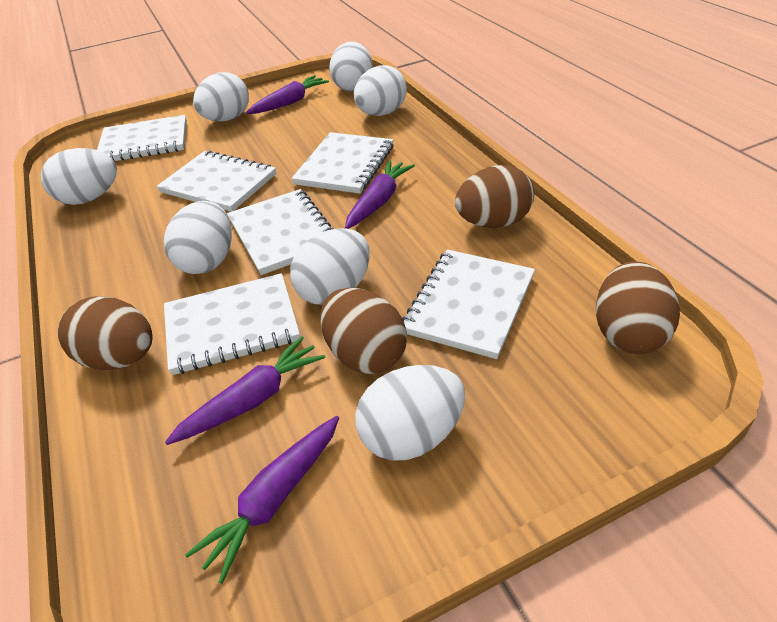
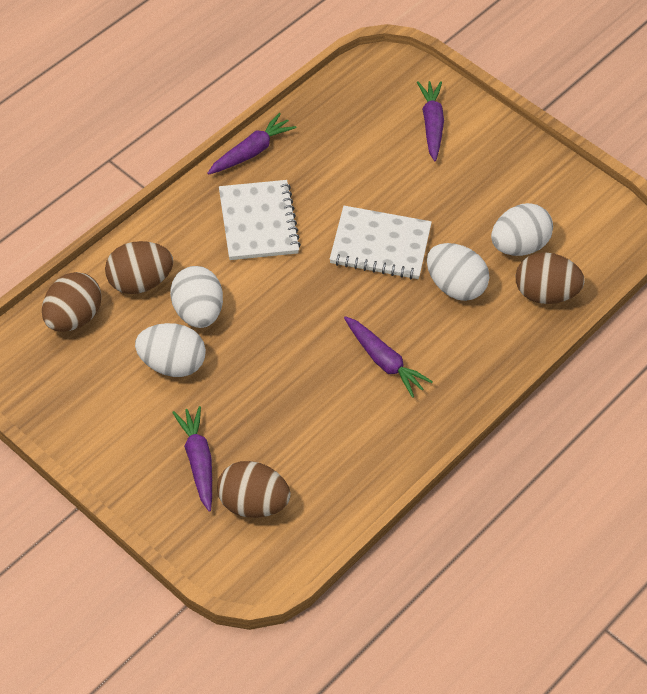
white egg: 7 -> 4
white notebook: 6 -> 2

